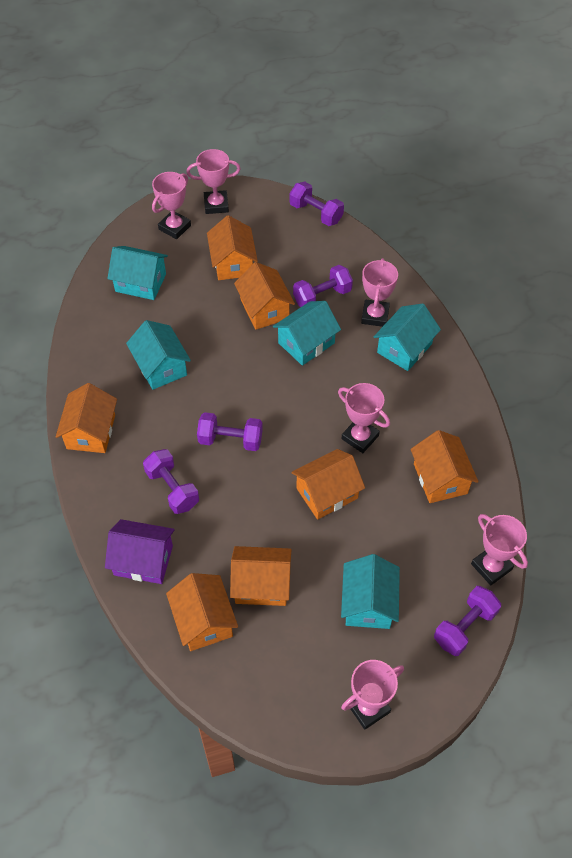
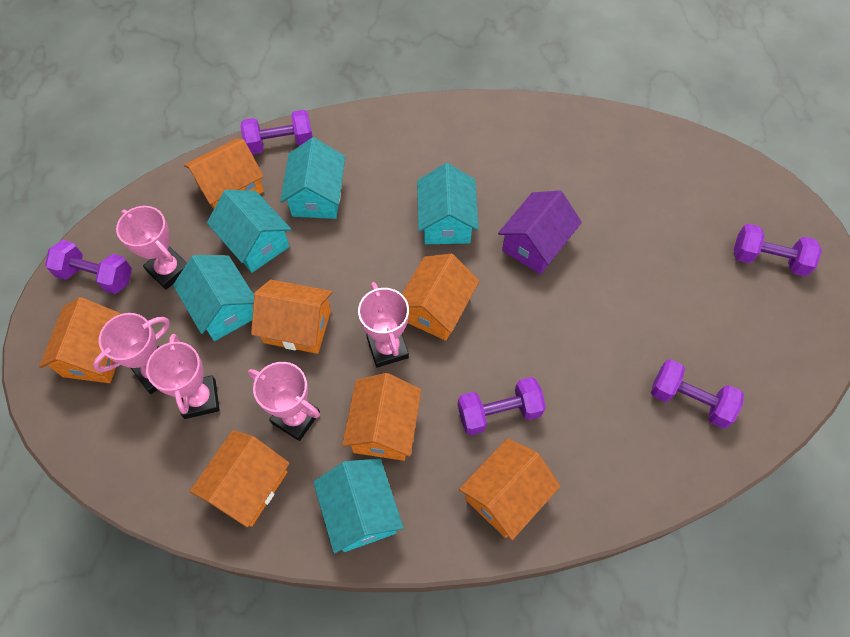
pink trophy: 6 -> 5

